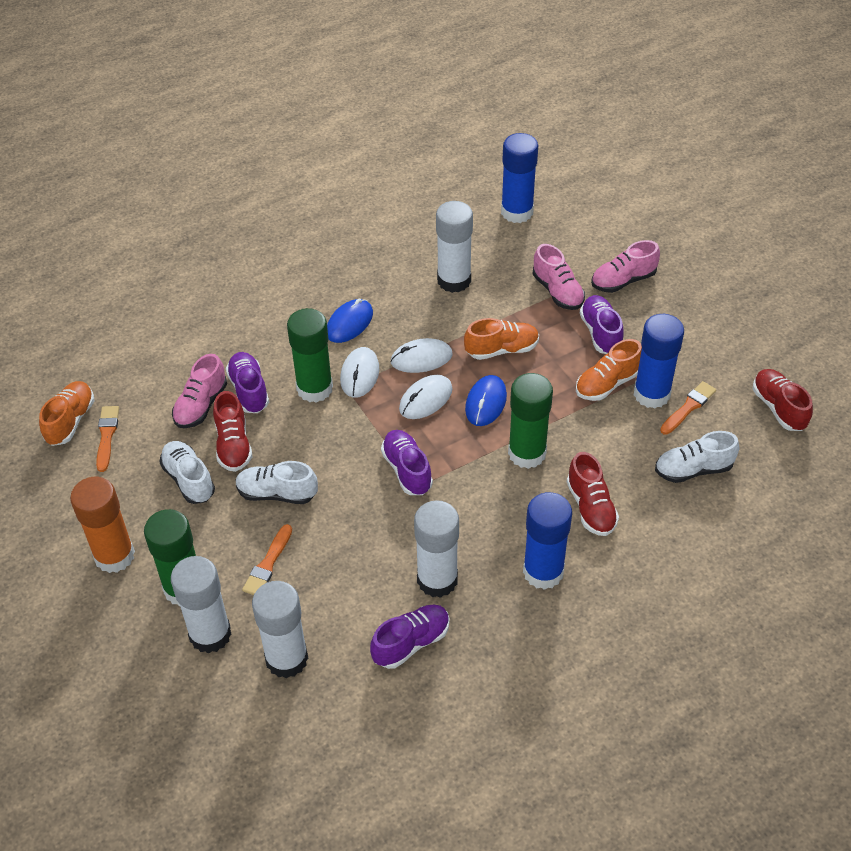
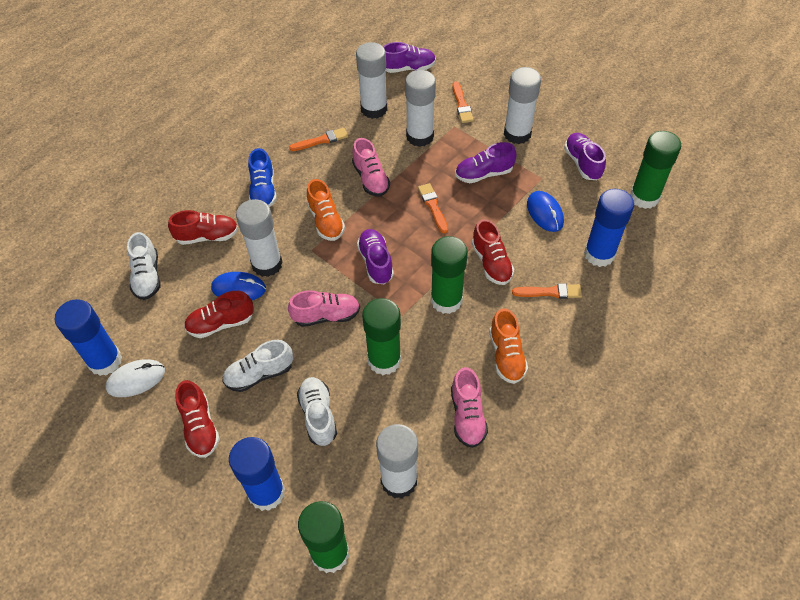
blue shoe: 0 -> 1
green glue stick: 3 -> 4
orange brush: 3 -> 4
orange glue stick: 1 -> 0
orange shoe: 3 -> 2
red shoe: 3 -> 4
white glue stick: 4 -> 5
white mouse: 3 -> 1

